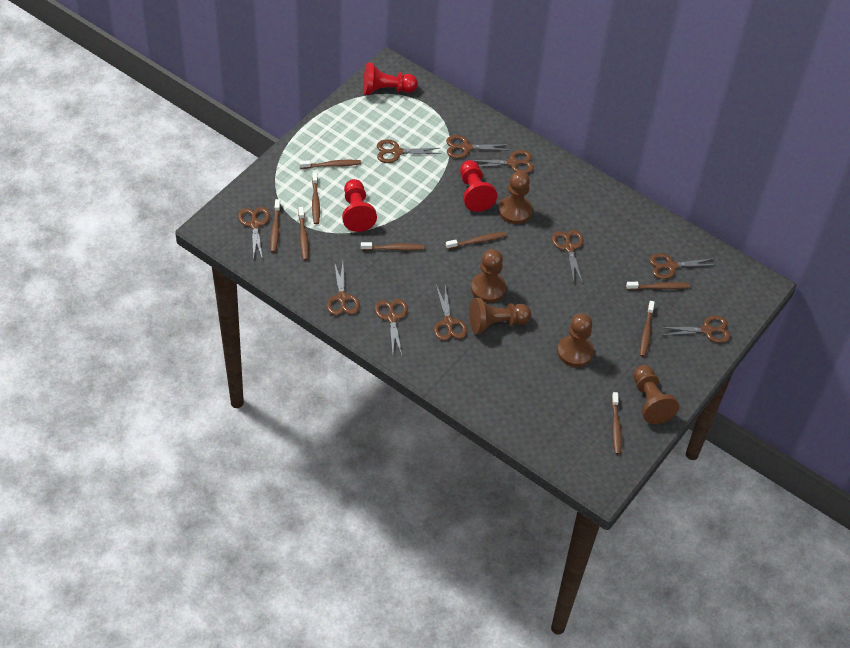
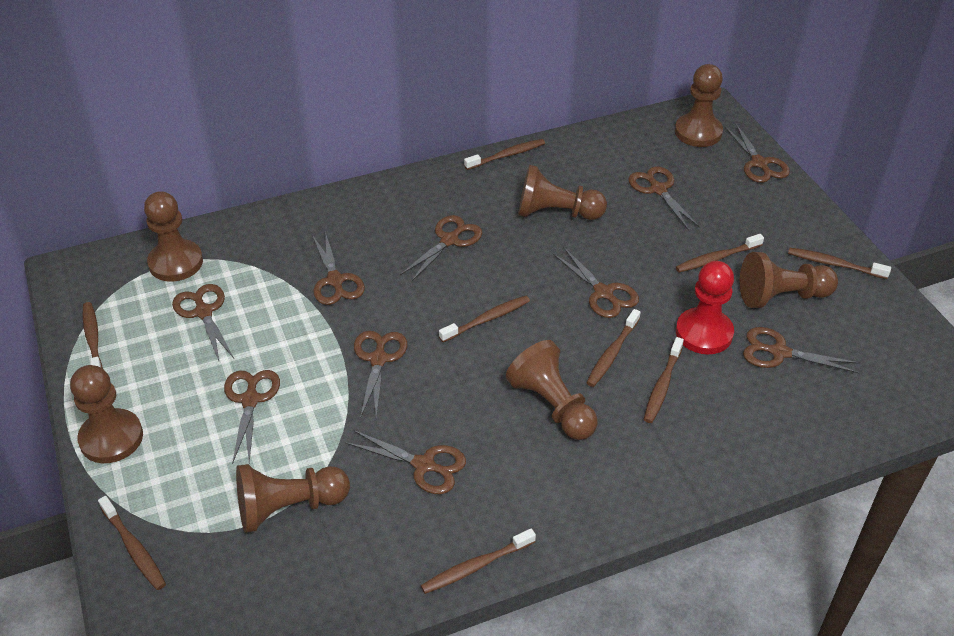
brown pawn: 5 -> 7
red pawn: 3 -> 1

